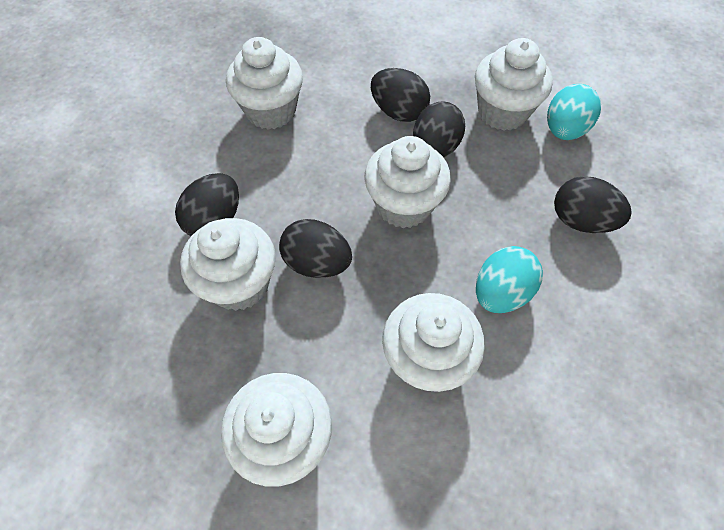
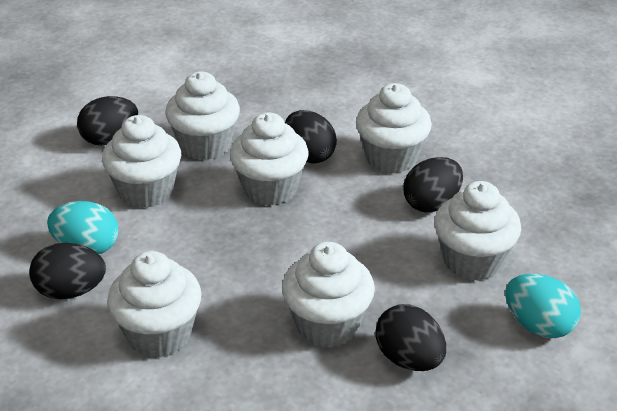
white cupcake: 6 -> 7

